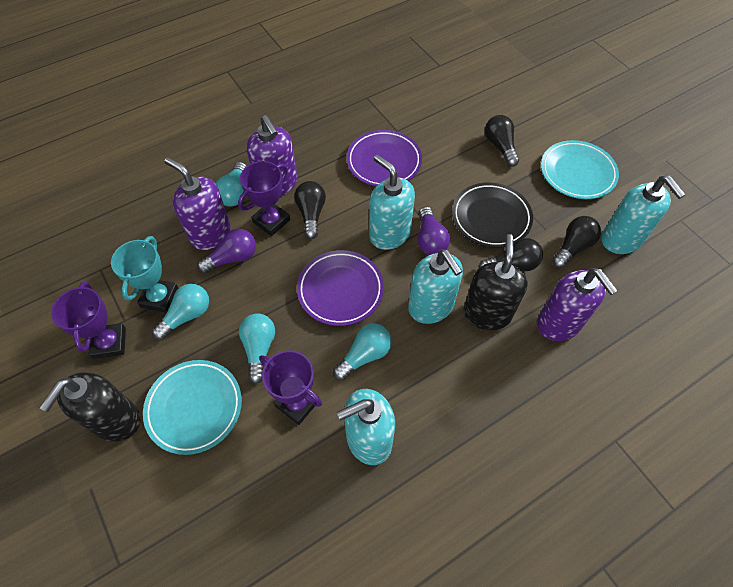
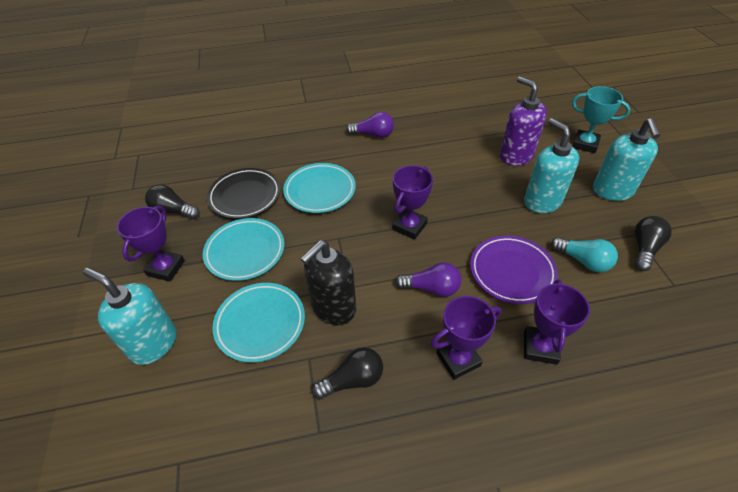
black light bulb: 4 -> 3
black soap dispenser: 2 -> 1
purple plate: 2 -> 1
purple soap dispenser: 3 -> 1
purple trophy: 3 -> 4
turquoise light bulb: 4 -> 1
turquoise plate: 2 -> 3
turquoise soap dispenser: 4 -> 3

